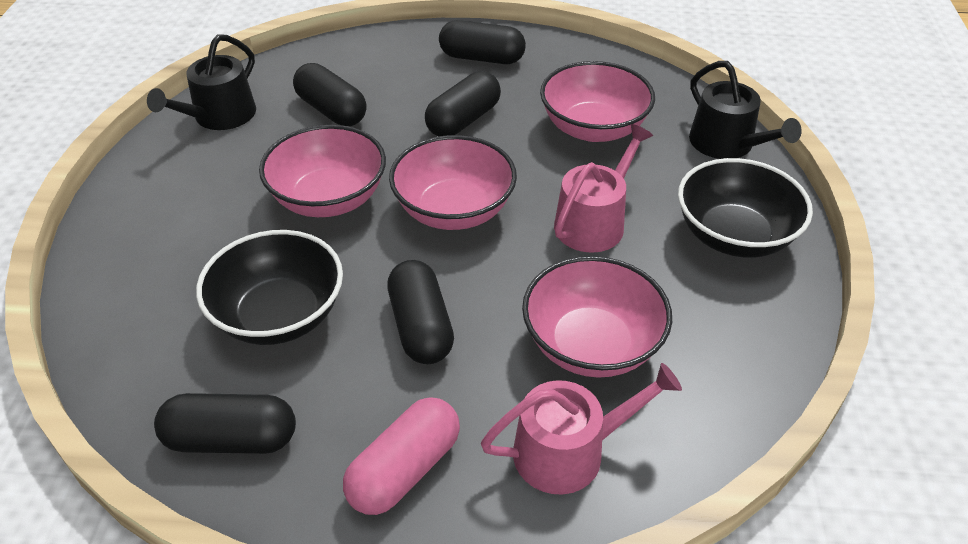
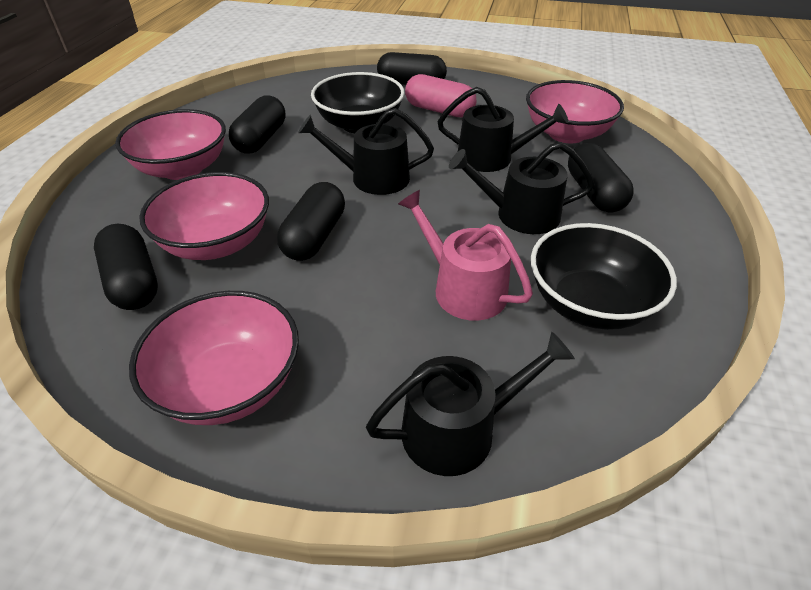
black watering can: 2 -> 4
pink watering can: 2 -> 1

